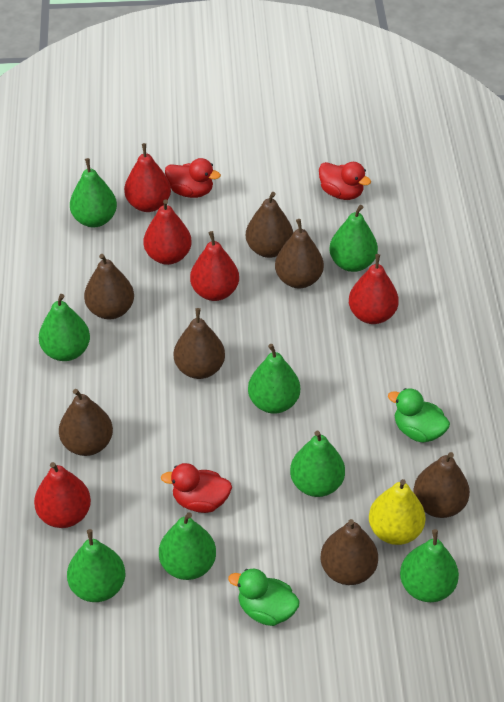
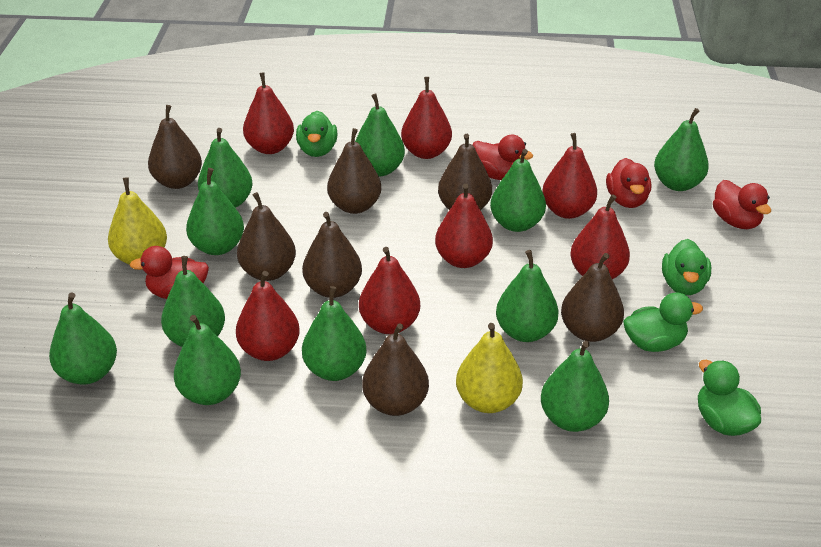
green duck: 2 -> 4
green pear: 8 -> 11
red duck: 3 -> 4
red pear: 5 -> 7
yellow pear: 1 -> 2

